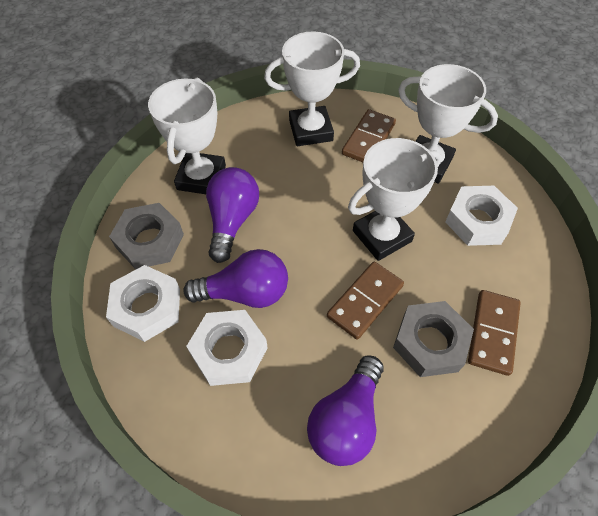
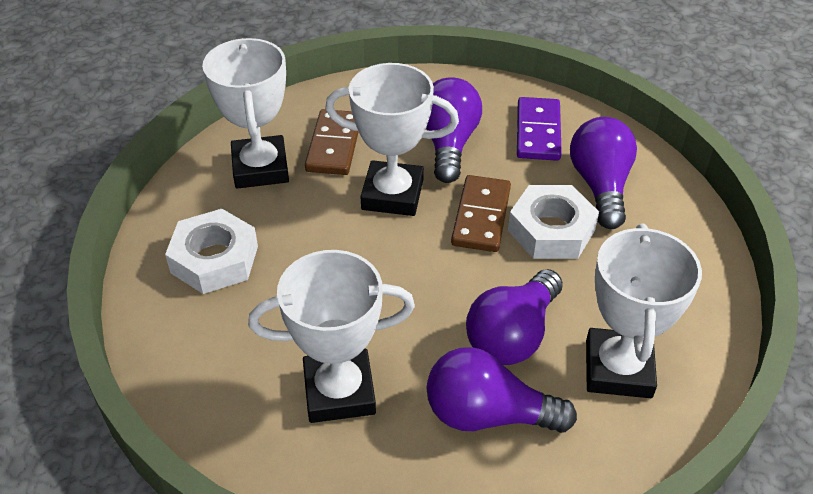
brown domino: 3 -> 2
grey nut: 2 -> 0
purple domino: 0 -> 1
purple light bulb: 3 -> 4
white nut: 3 -> 2

